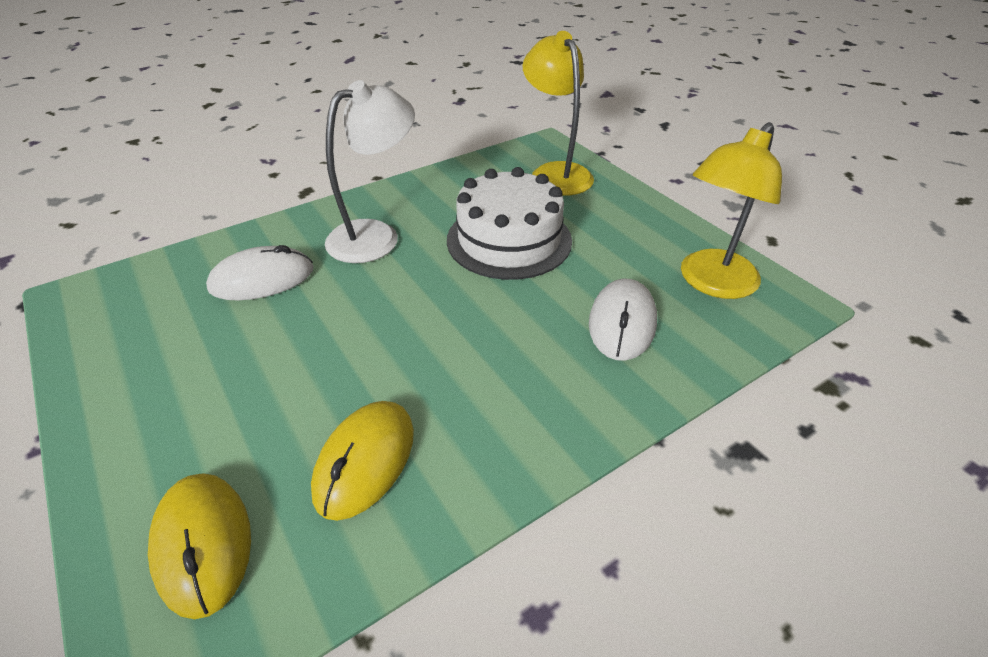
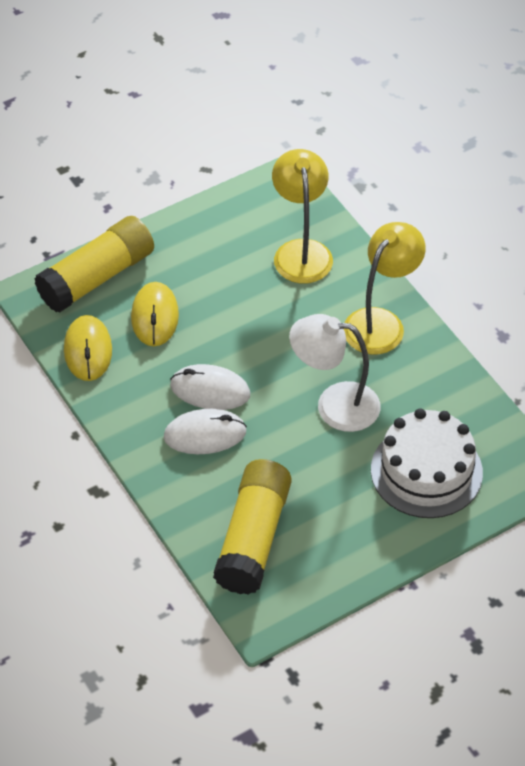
yellow glue stick: 0 -> 2

